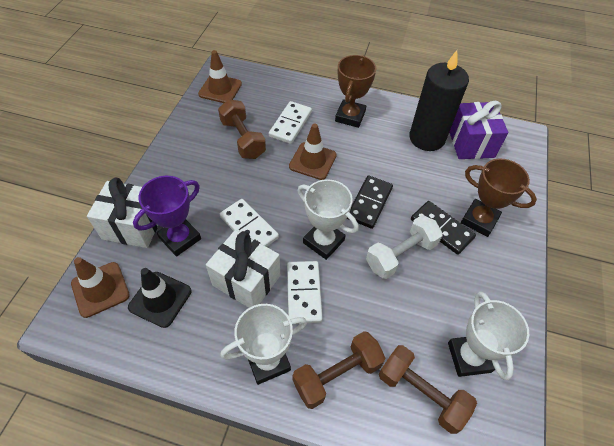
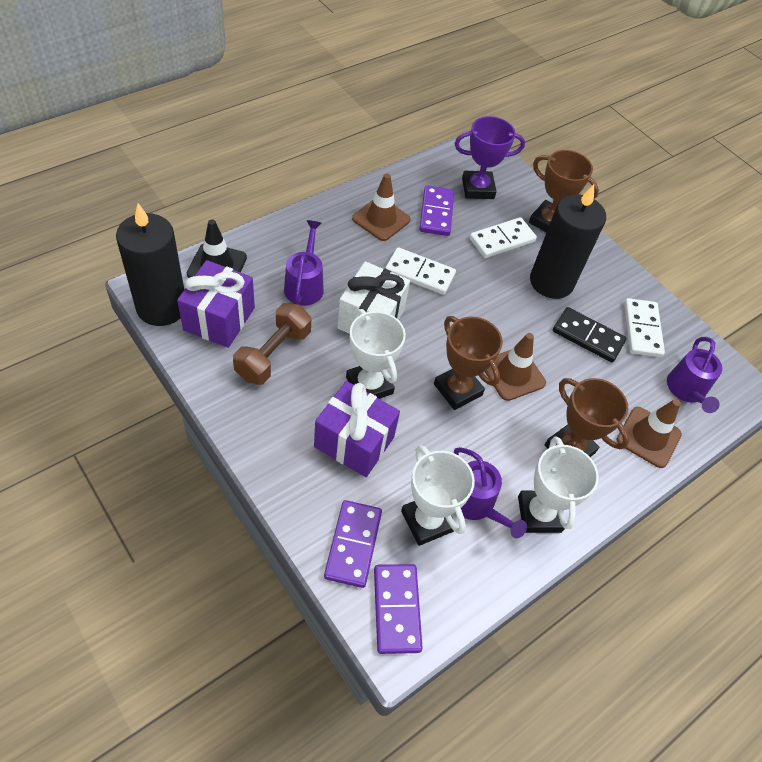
black candle: 1 -> 2
black domino: 2 -> 1
brown dumbbell: 3 -> 1
brown trophy: 2 -> 3
purple domino: 0 -> 3
purple gift: 1 -> 2
purple watering can: 0 -> 3
white dumbbell: 1 -> 0
white gift: 2 -> 1

